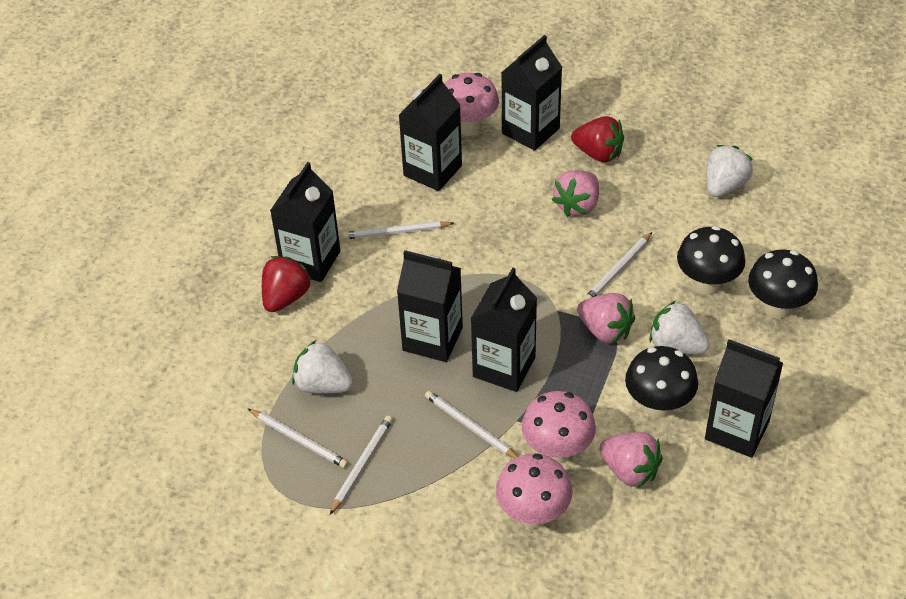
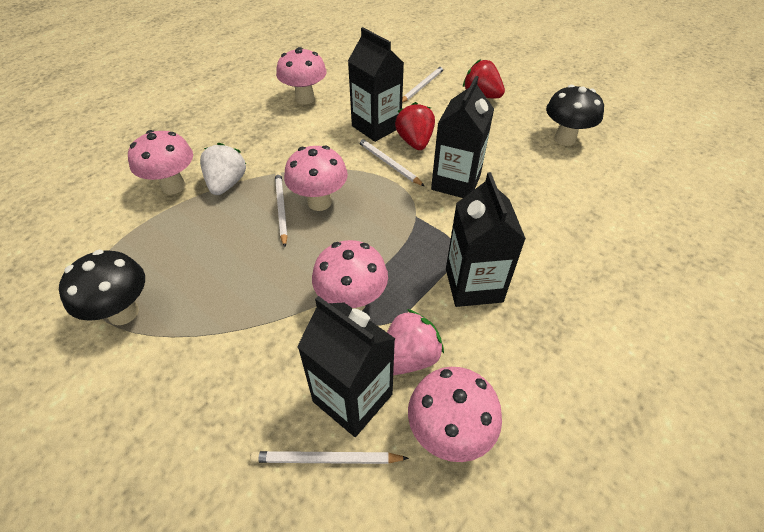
black carton: 6 -> 4
black mushroom: 3 -> 2
pink mushroom: 3 -> 5
pink strawberry: 3 -> 1
white pencil: 5 -> 4
white strawberry: 3 -> 1

